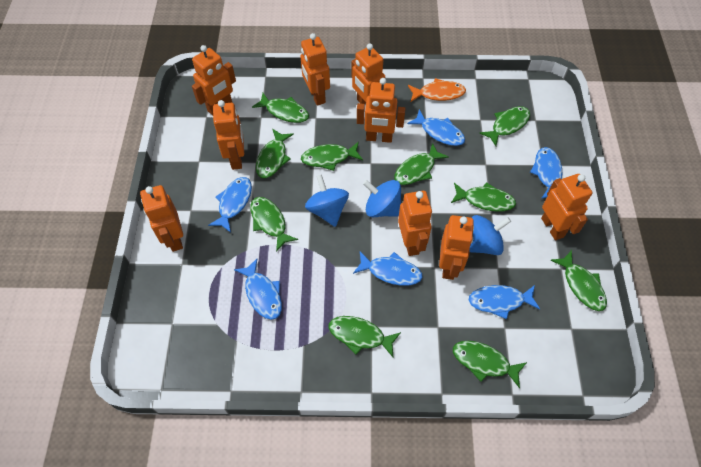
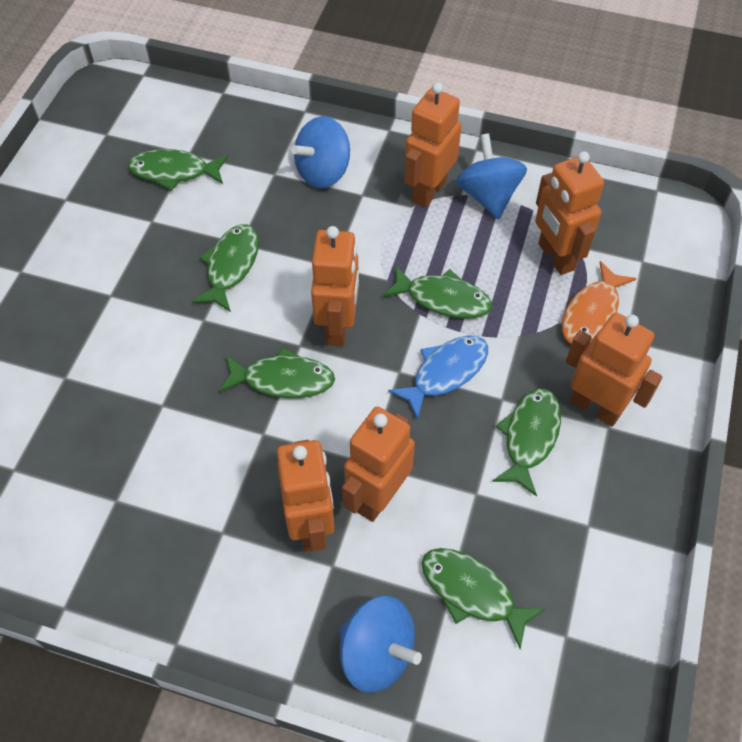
blue fish: 6 -> 1
green fish: 10 -> 6
orange robot: 9 -> 6

